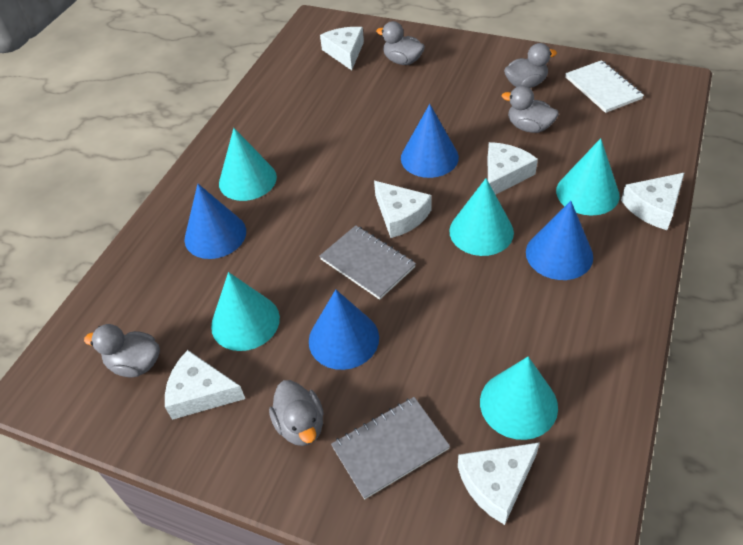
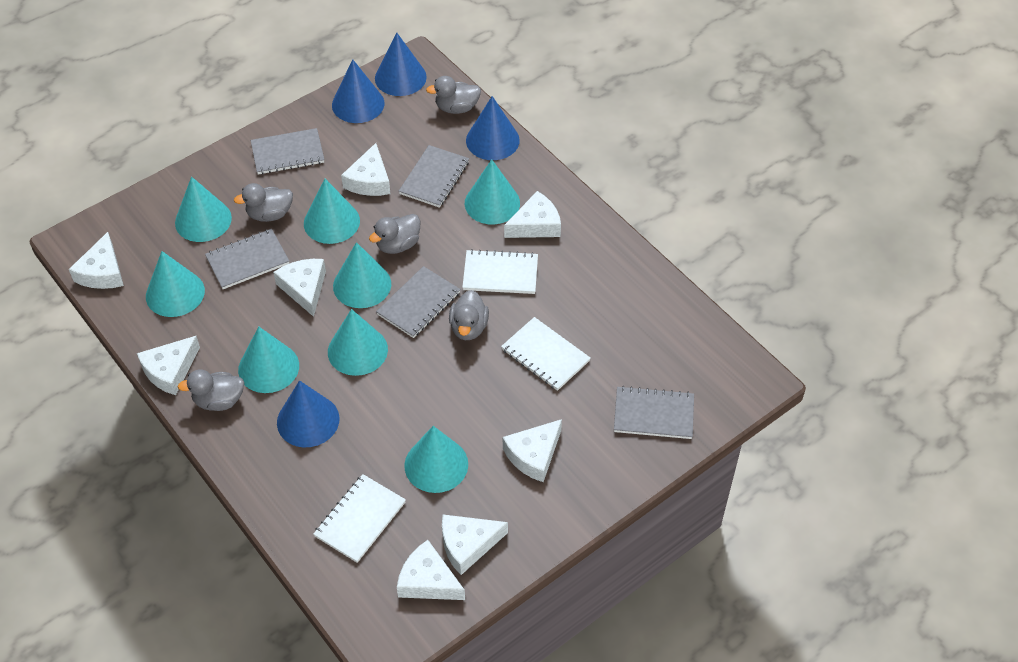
grey notebook: 2 -> 5
turquoise cone: 5 -> 8
white cheese: 6 -> 8
white notebook: 1 -> 3

